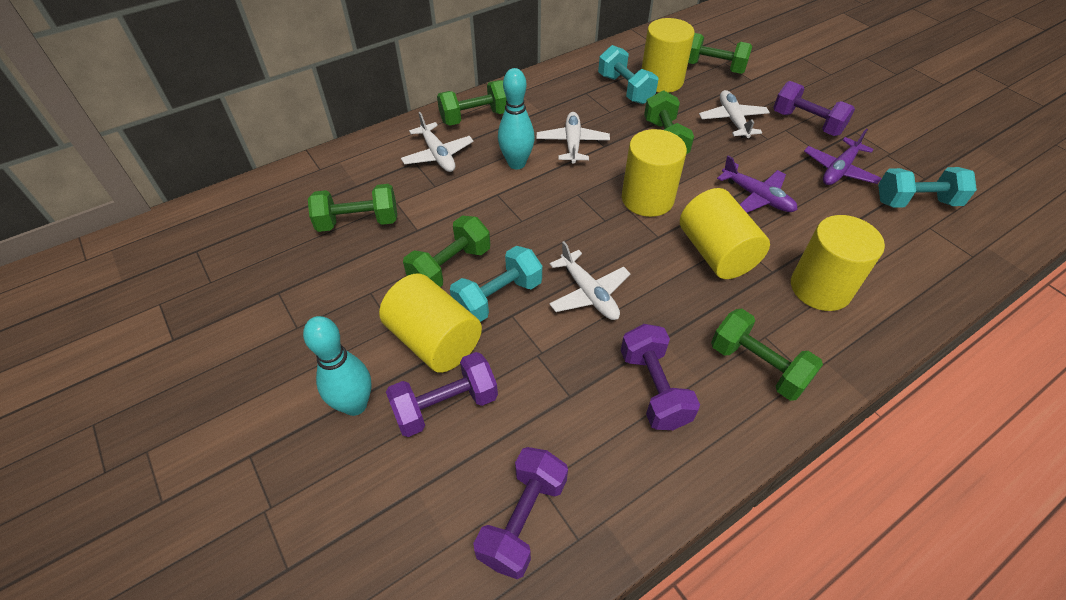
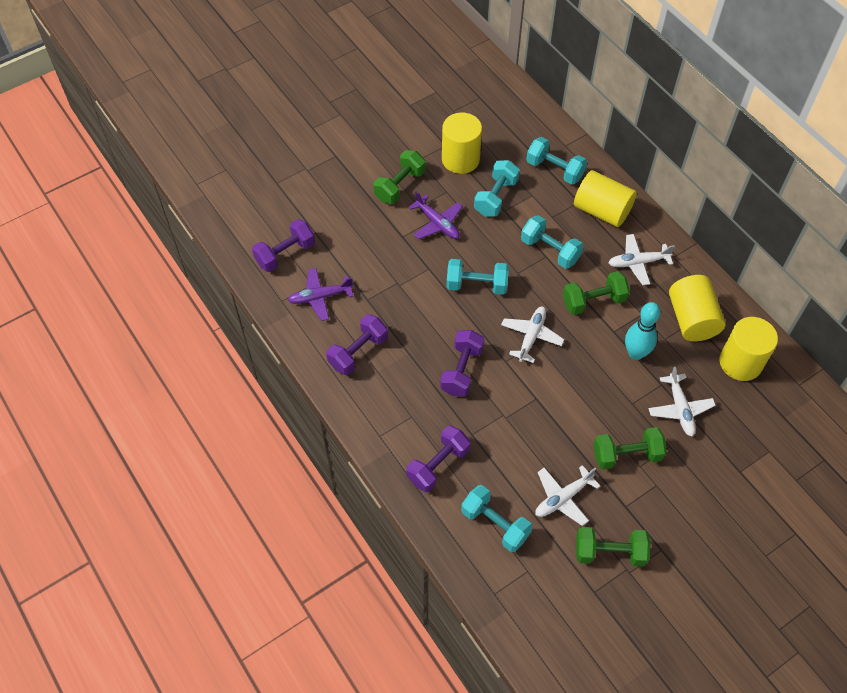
green dumbbell: 6 -> 4
turquoise bowling pin: 2 -> 1
turquoise dumbbell: 3 -> 5
yellow cylinder: 5 -> 4

